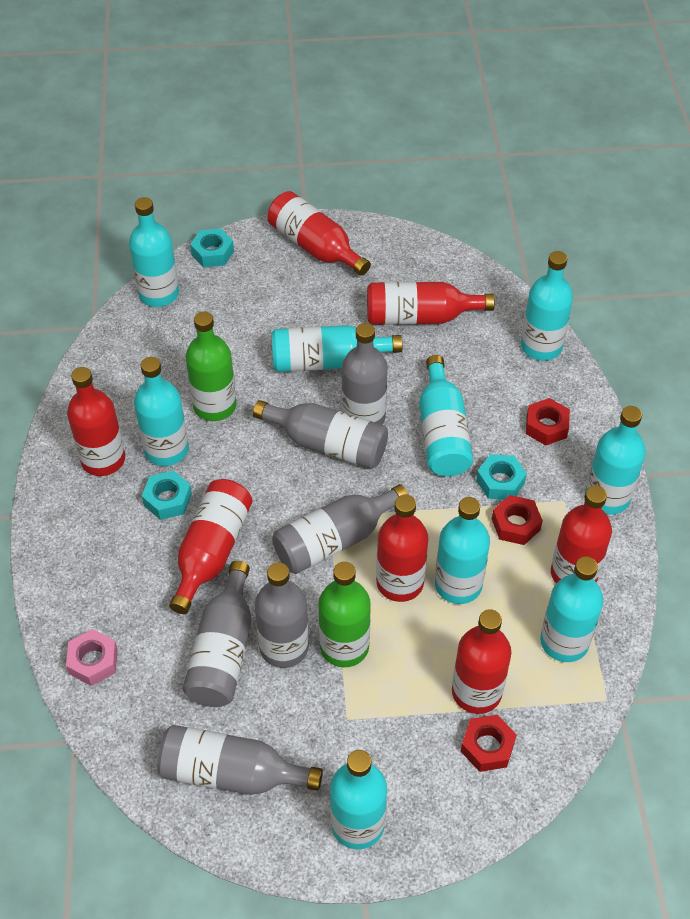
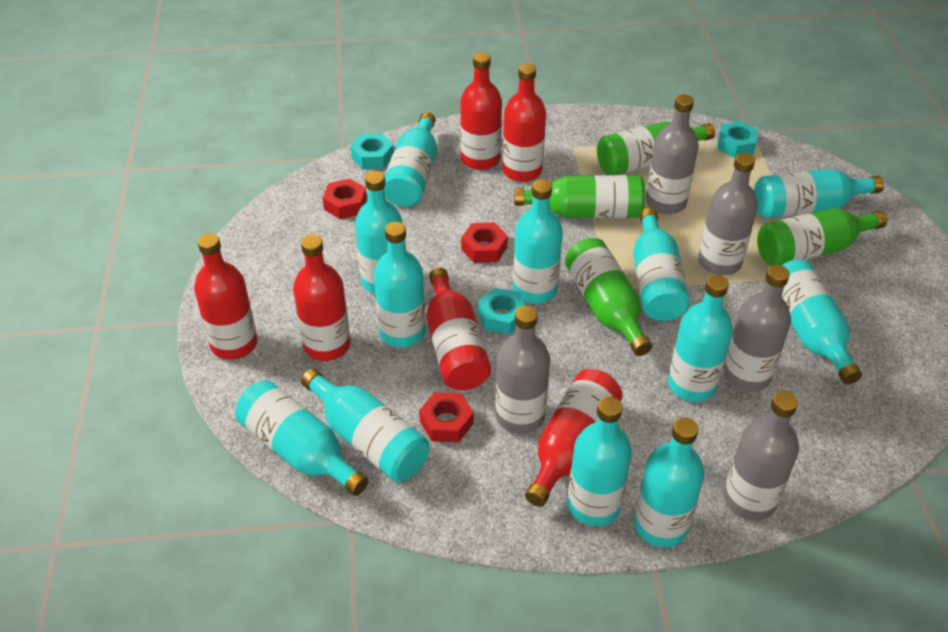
green bottle: 2 -> 4
grey bottle: 6 -> 5
pink nut: 1 -> 0
red bottle: 7 -> 6
turquoise bottle: 9 -> 12

